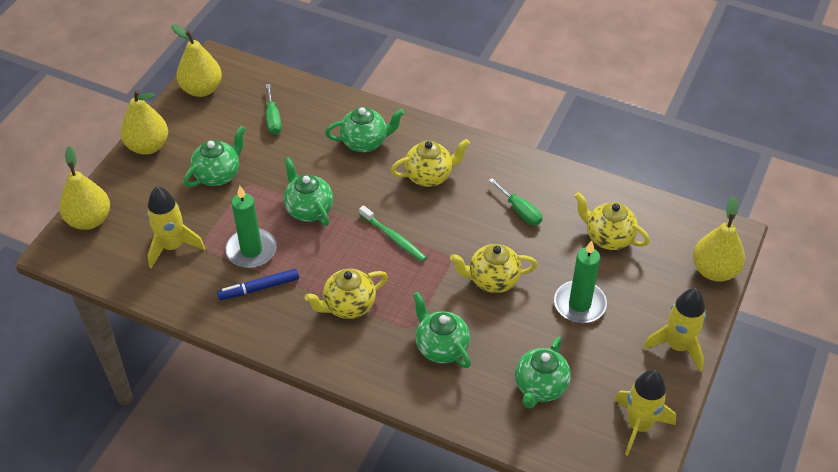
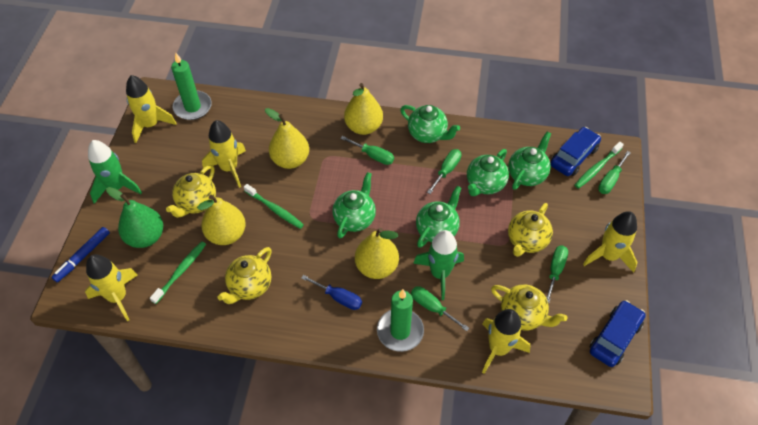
blue car: 0 -> 2
blue screwdriver: 0 -> 1
green pear: 0 -> 1
green rocket: 0 -> 2
green screwdriver: 2 -> 5
green toothbrush: 1 -> 3
yellow rocket: 3 -> 5

